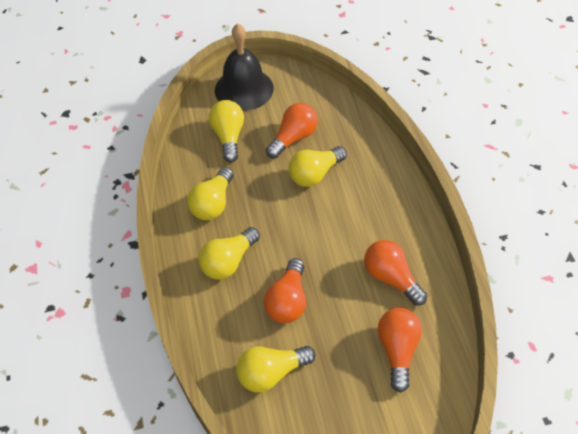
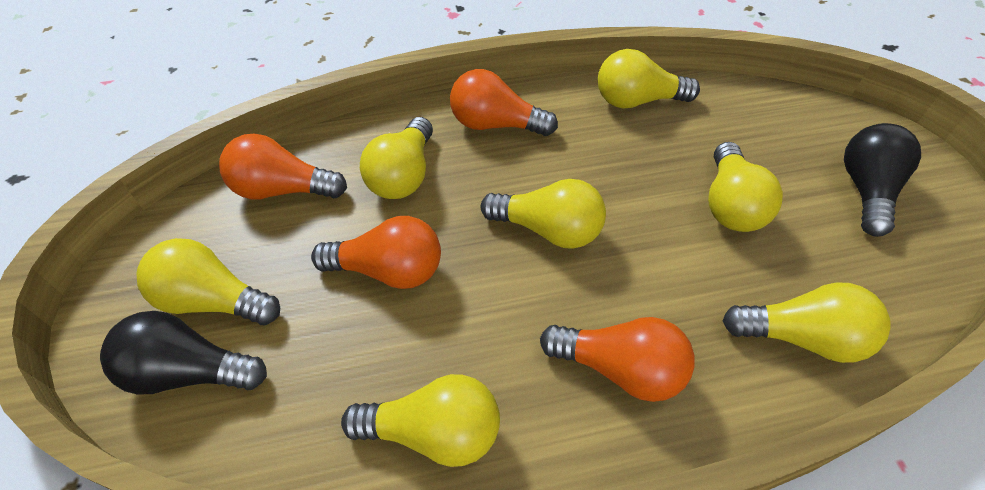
black bell: 1 -> 0
black light bulb: 0 -> 2
yellow light bulb: 5 -> 7

